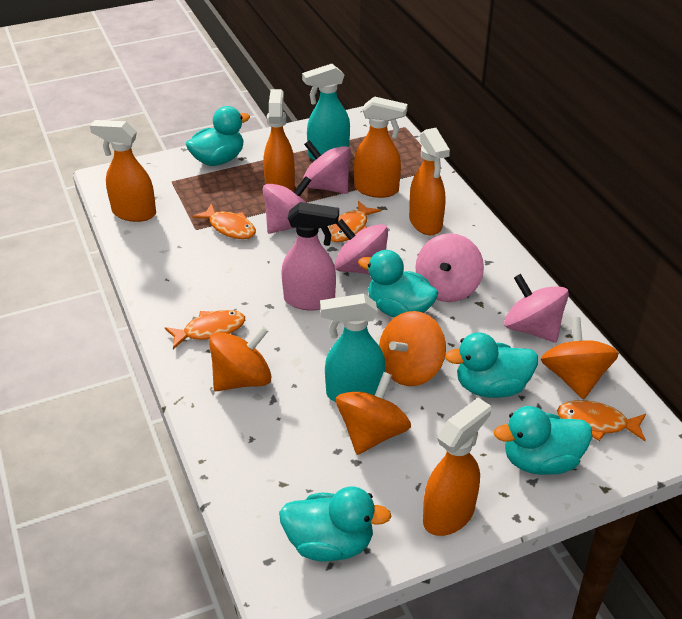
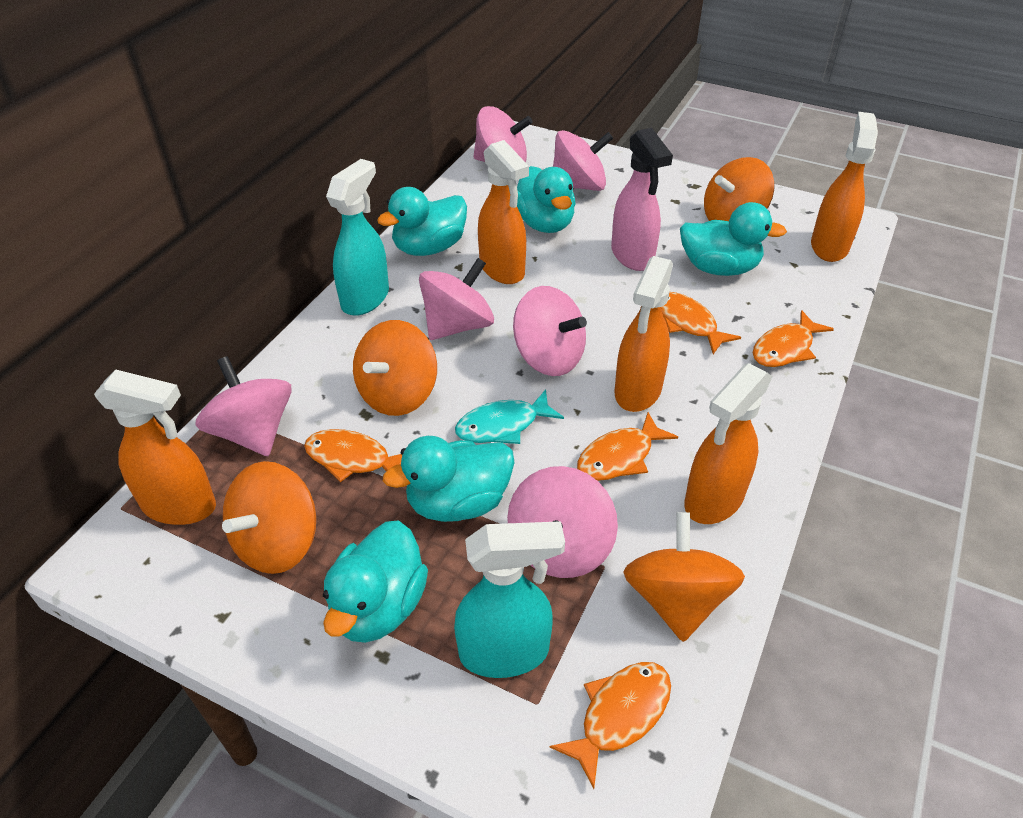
orange fish: 4 -> 5
pink spinning top: 5 -> 6
turquoise fish: 0 -> 1

